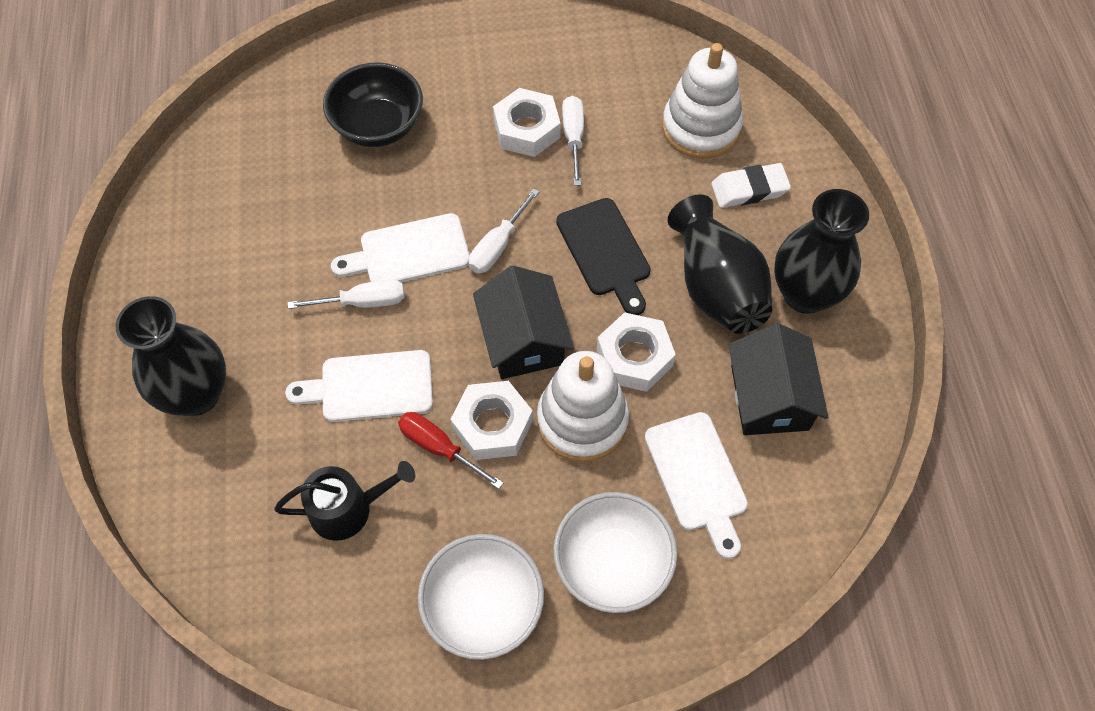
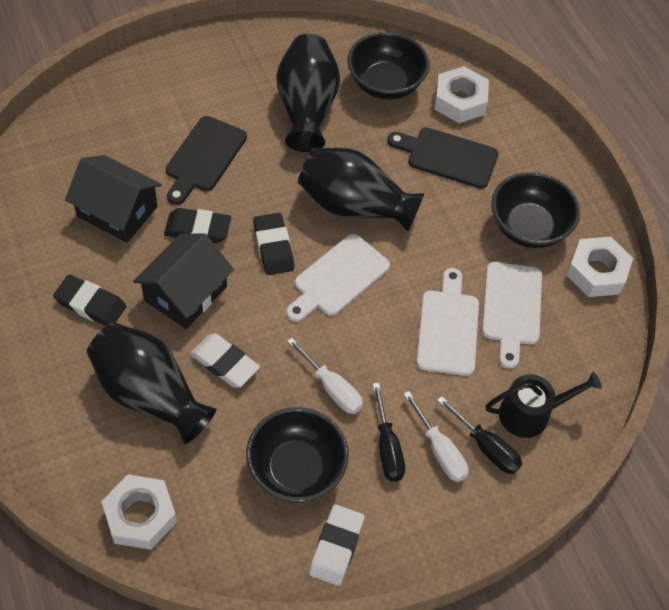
black bowl: 1 -> 3
black cutting board: 1 -> 2
black eraser: 0 -> 3
black screwdriver: 0 -> 2
red screwdriver: 1 -> 0
white bowl: 2 -> 0
white eraser: 1 -> 2
white screwdriver: 3 -> 2
white stacking toy: 2 -> 0

